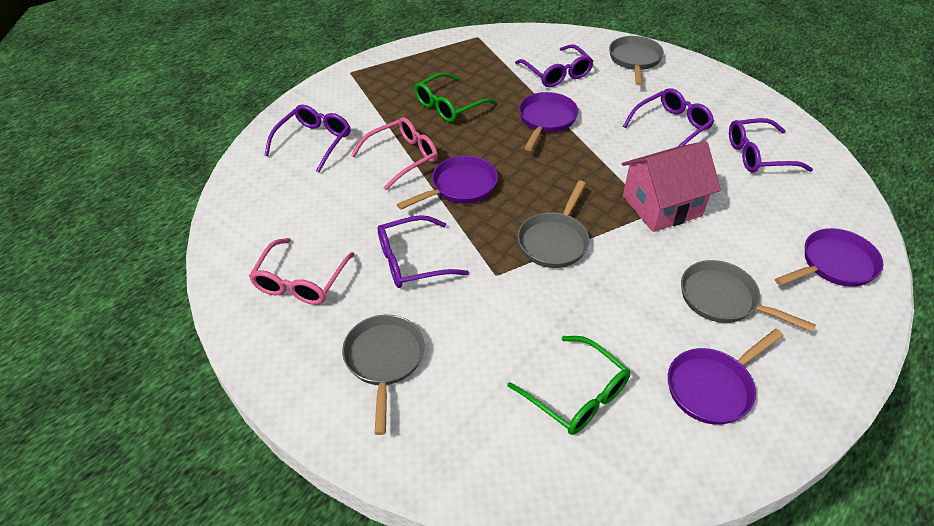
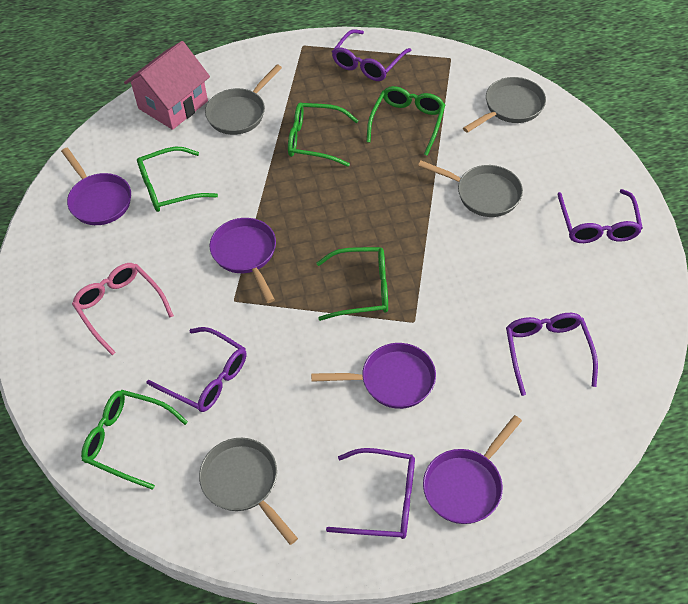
green glasses: 2 -> 5
pink glasses: 2 -> 1

